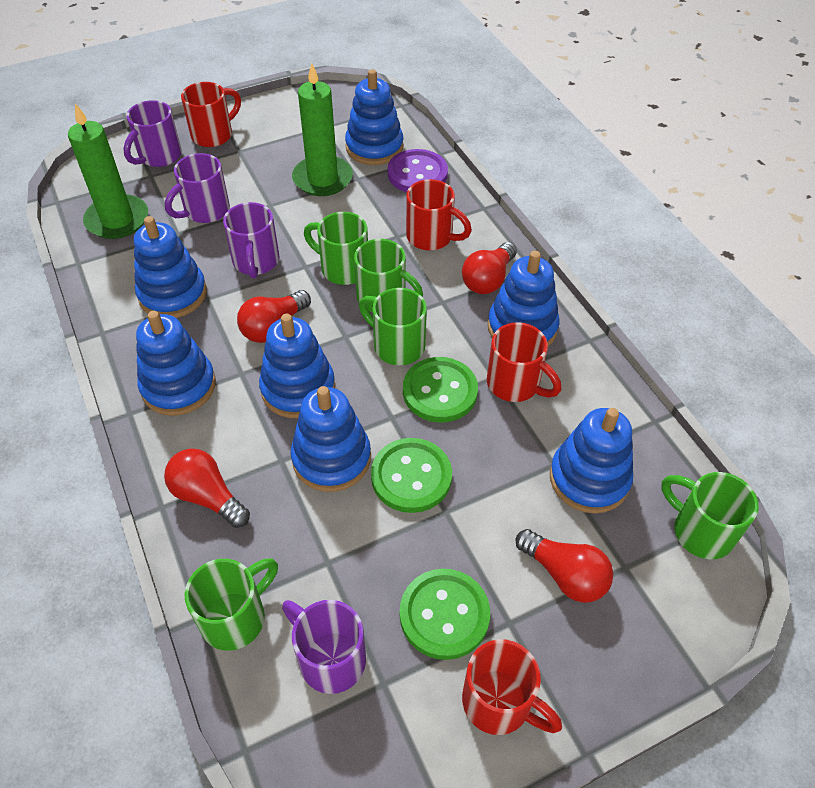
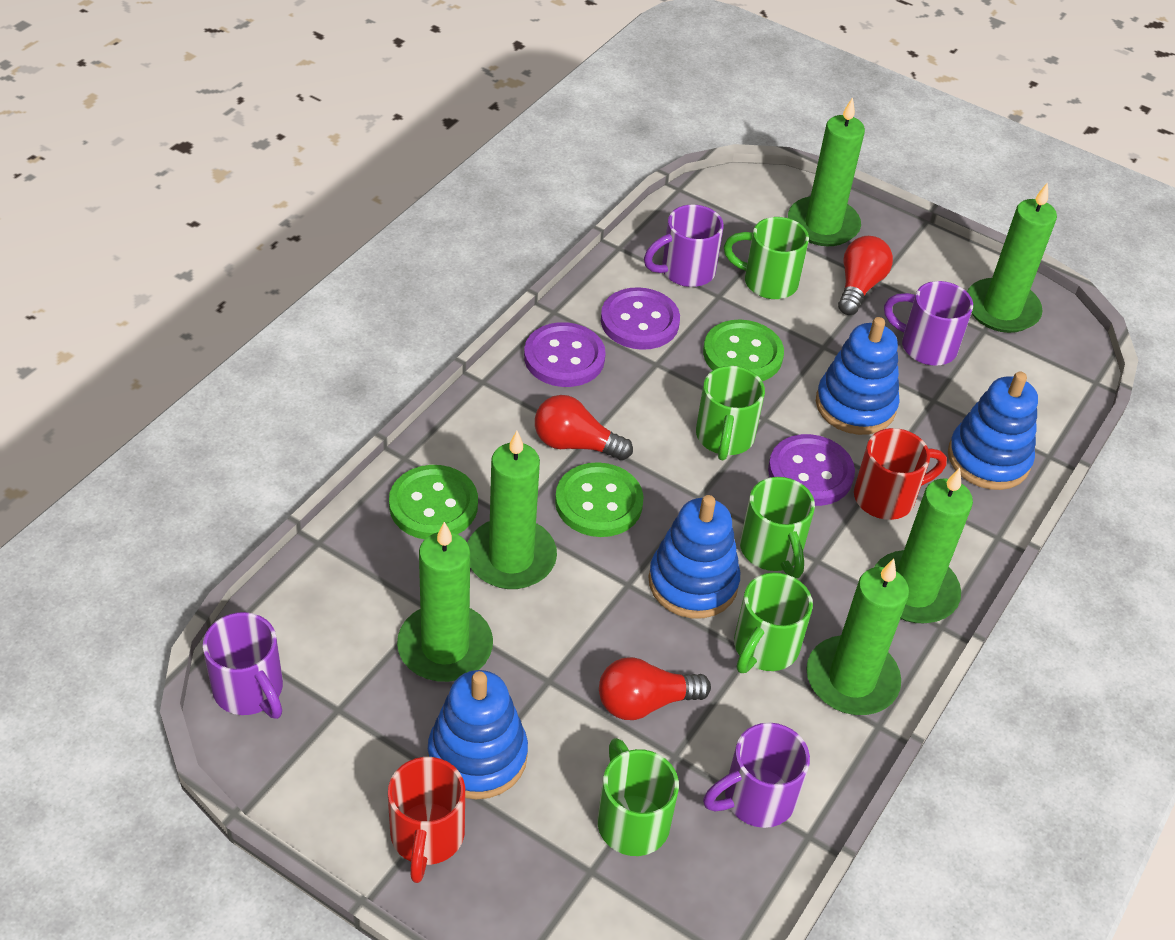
blue stacking toy: 7 -> 4
green candle: 2 -> 6
purple button: 1 -> 3
red light bulb: 4 -> 3
red mug: 4 -> 2

